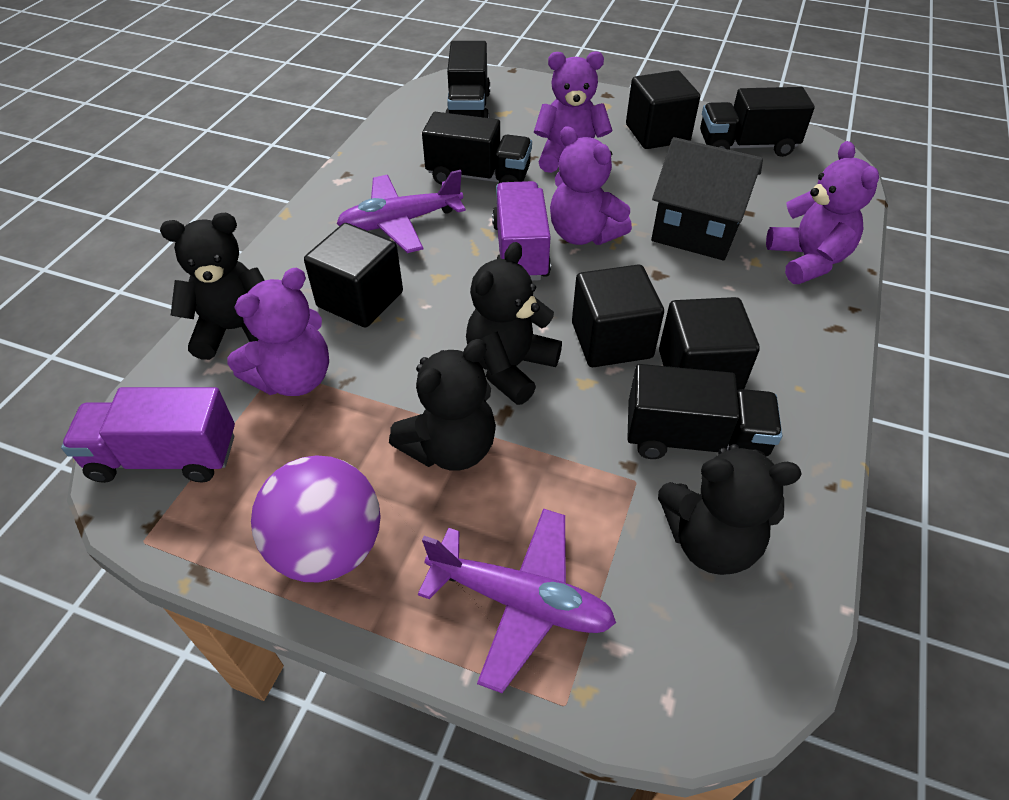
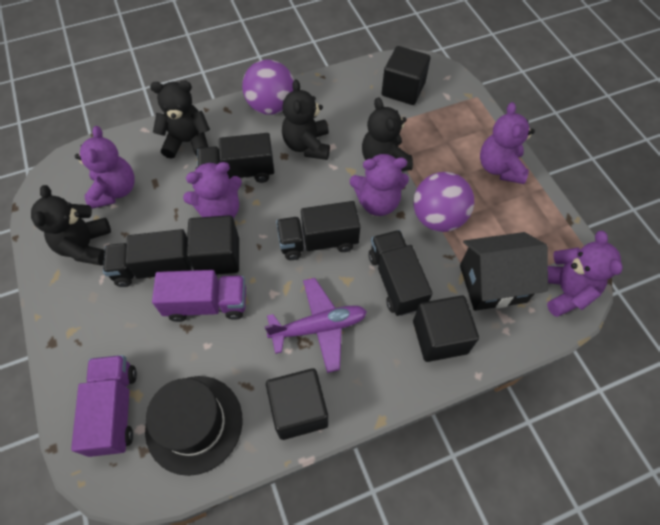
black hat: 0 -> 1
purple ball: 1 -> 2
purple plane: 2 -> 1
purple teddy bear: 4 -> 5

